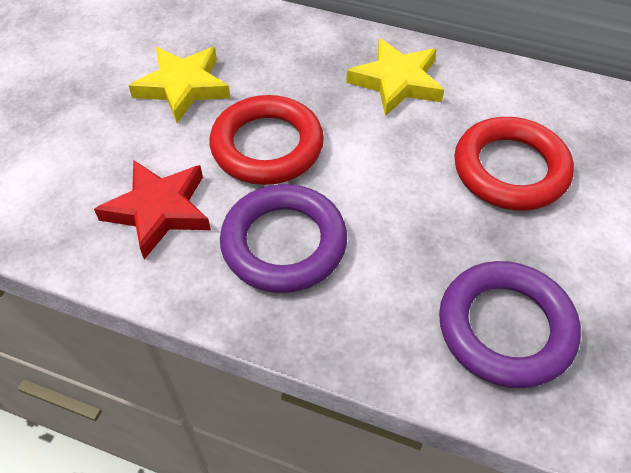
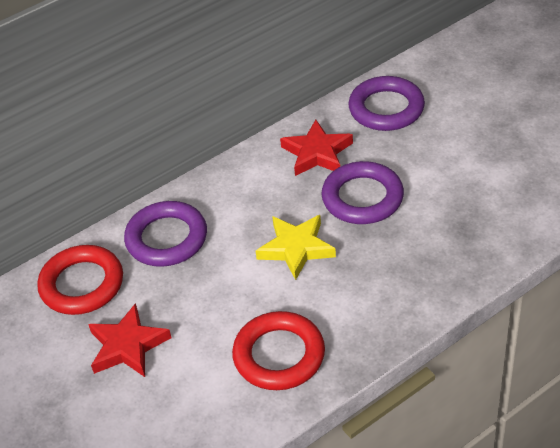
purple ring: 2 -> 3
red star: 1 -> 2
yellow star: 2 -> 1

